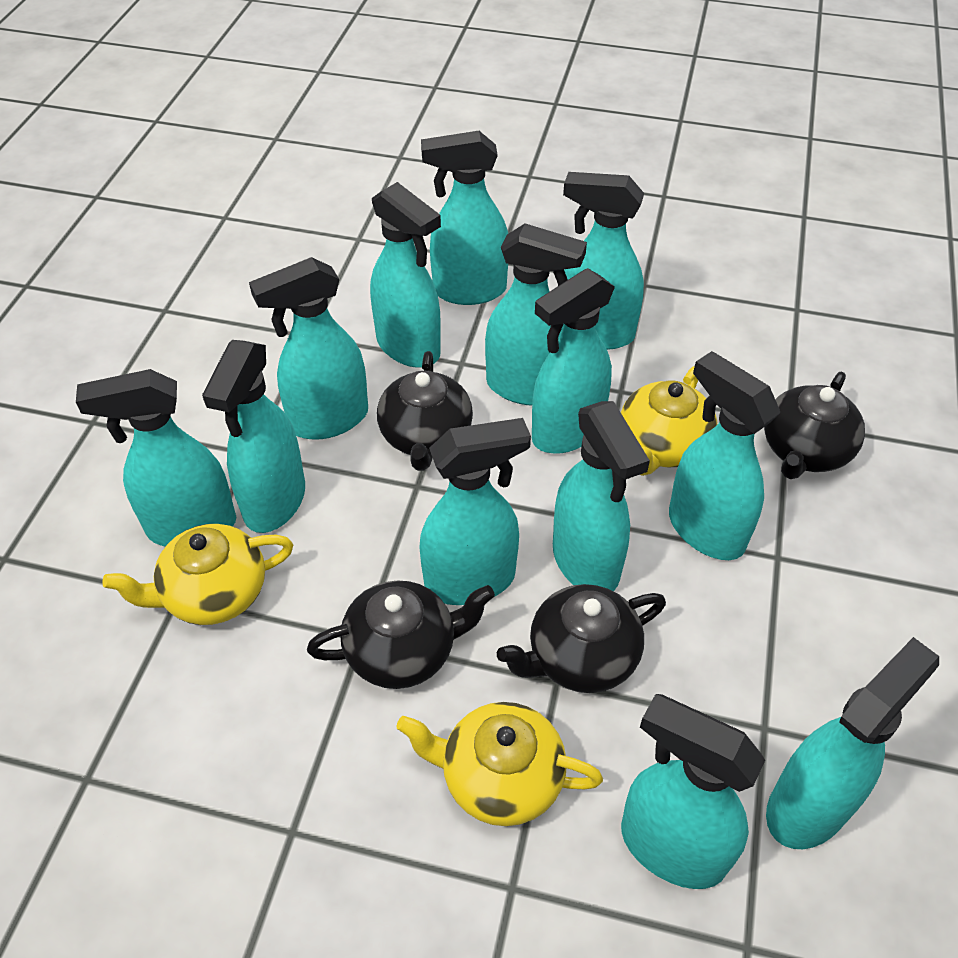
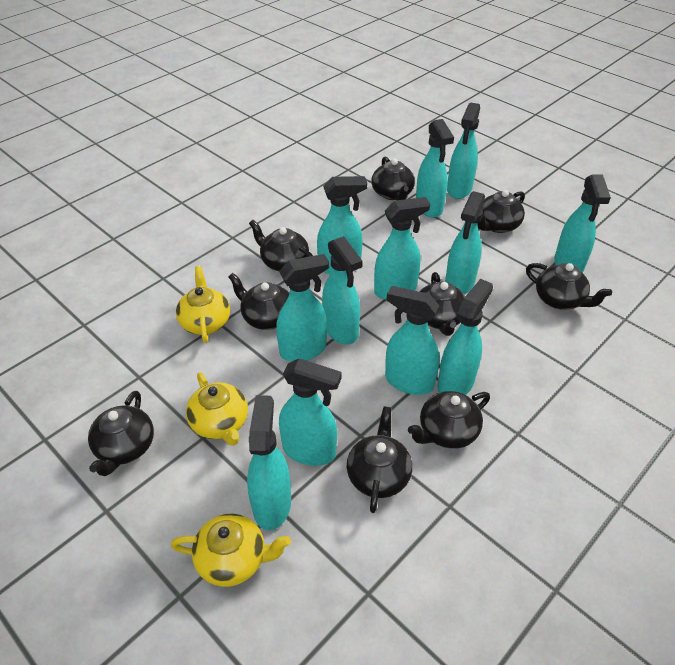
black teapot: 4 -> 9
turquoise spray bottle: 13 -> 12

